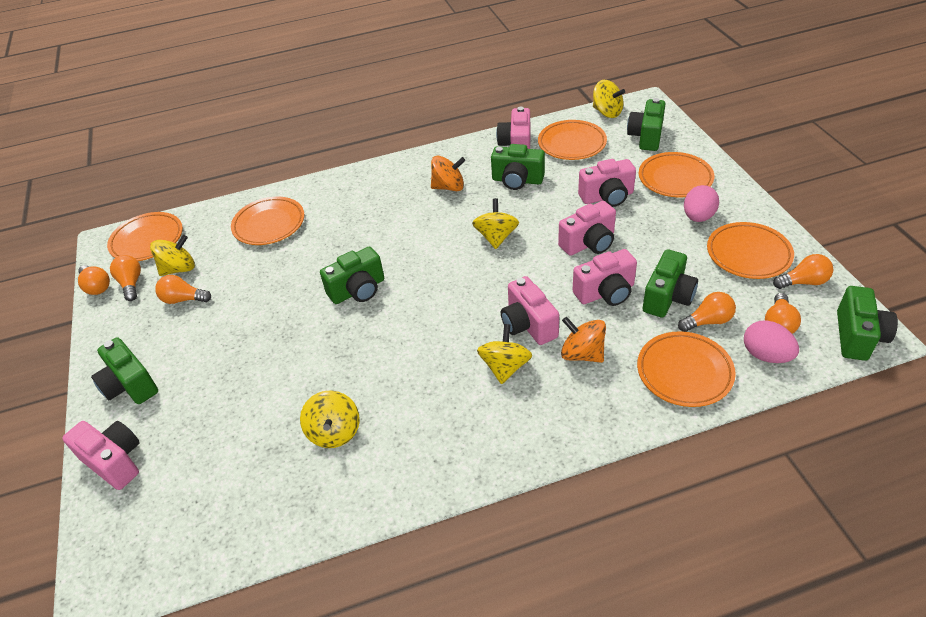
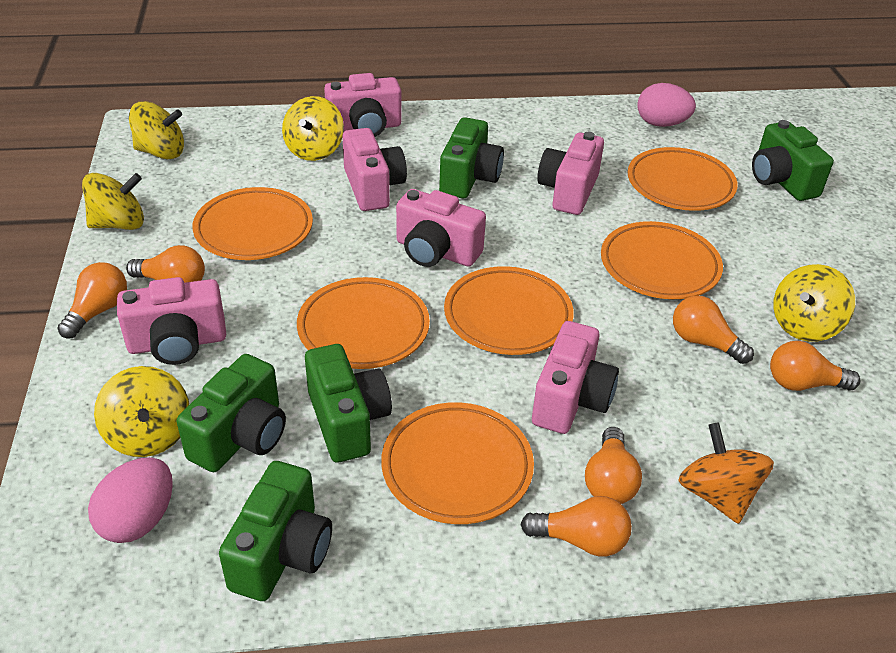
green camera: 6 -> 5
orange spinning top: 2 -> 1

